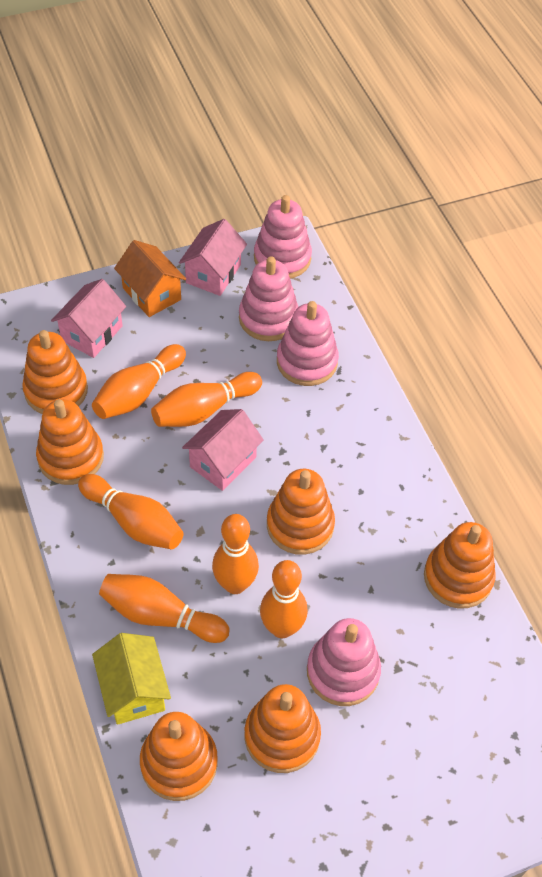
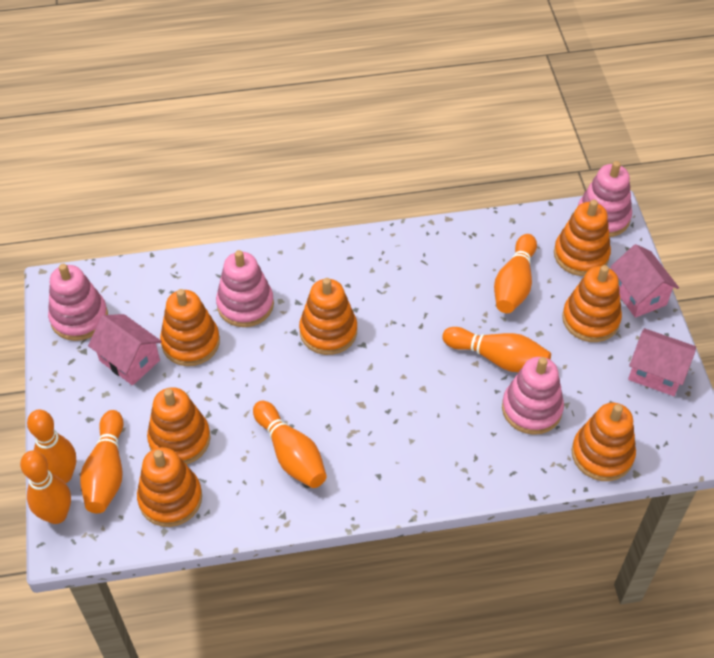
orange house: 1 -> 0
orange stacking toy: 6 -> 7
yellow house: 1 -> 0

